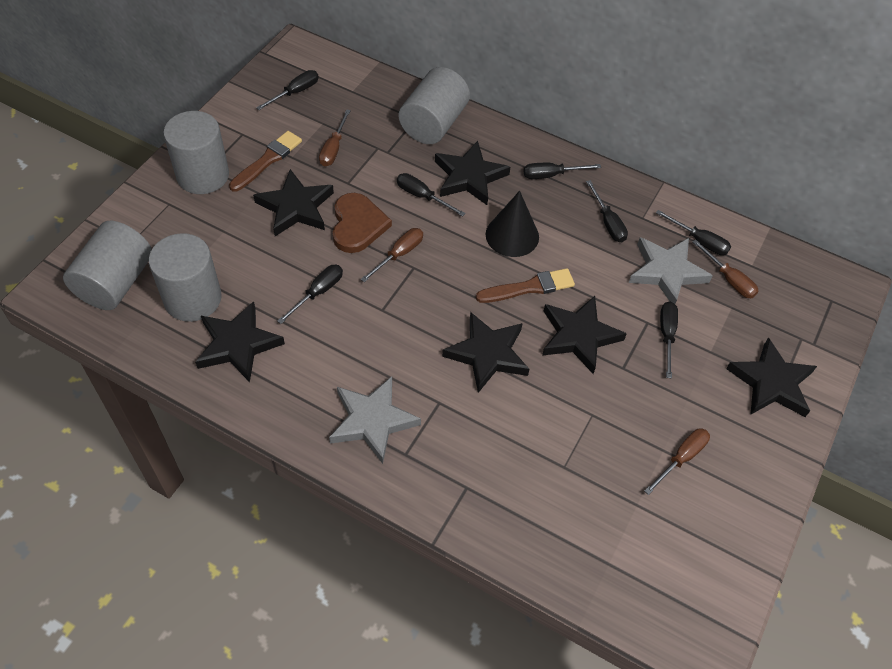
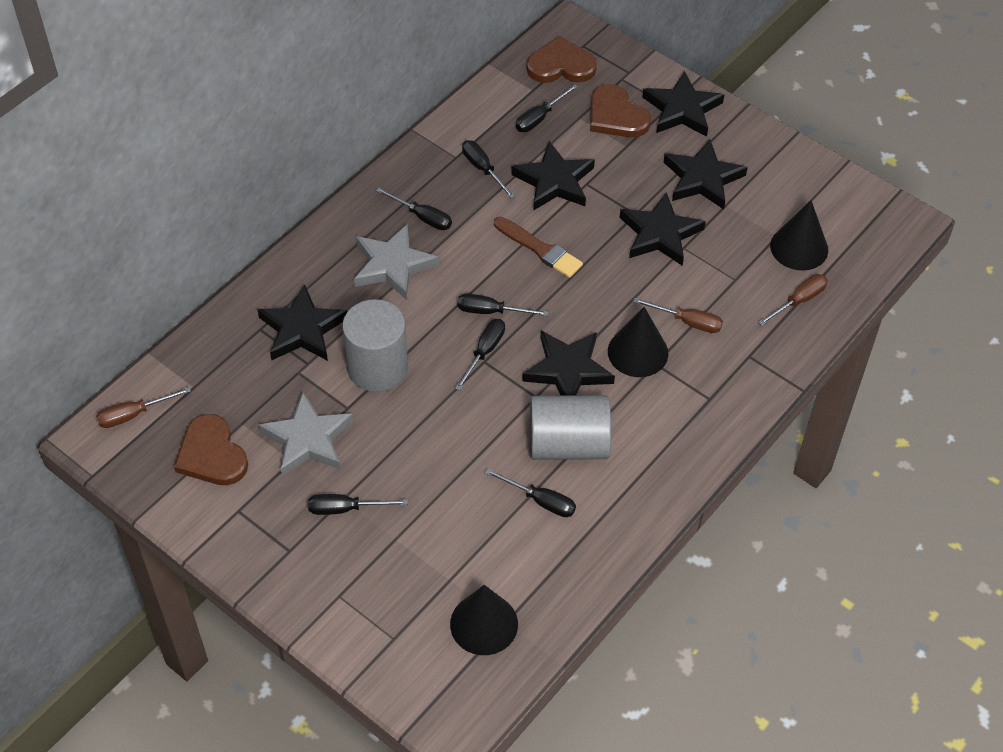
black cone: 1 -> 3
brown brush: 2 -> 1
brown heart: 1 -> 3
brown screwdriver: 4 -> 3
grey cylinder: 4 -> 2

